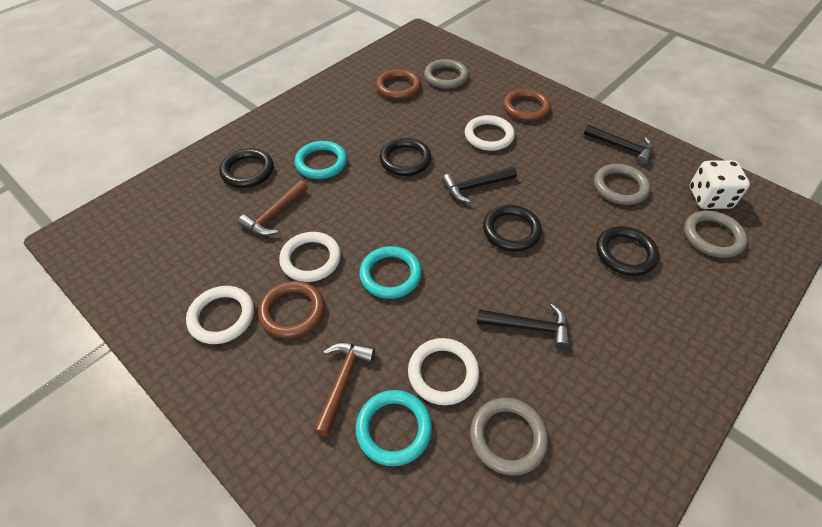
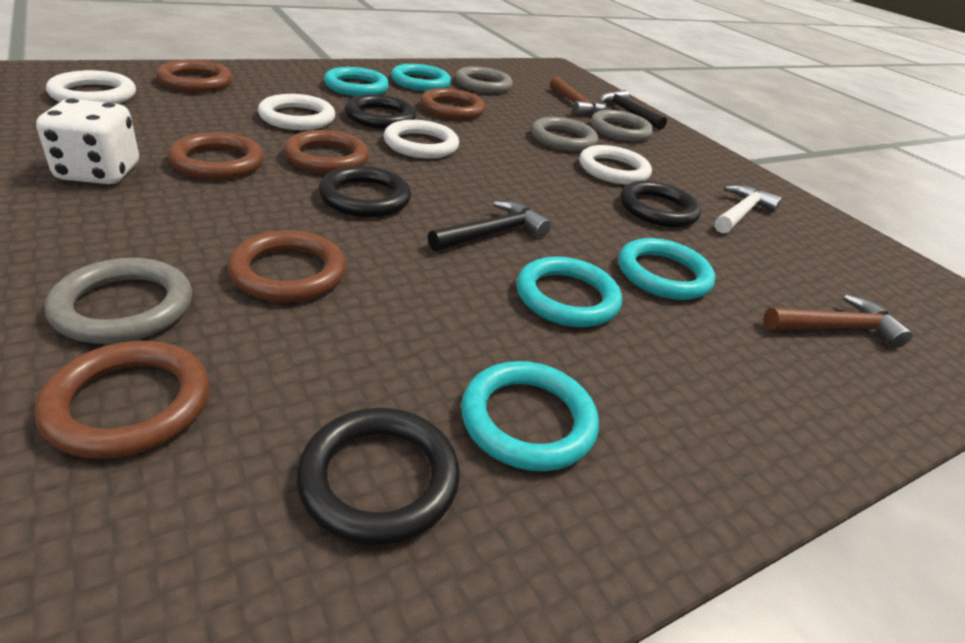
black hammer: 3 -> 2
brown ring: 3 -> 6
turquoise ring: 3 -> 5
white hammer: 0 -> 1

